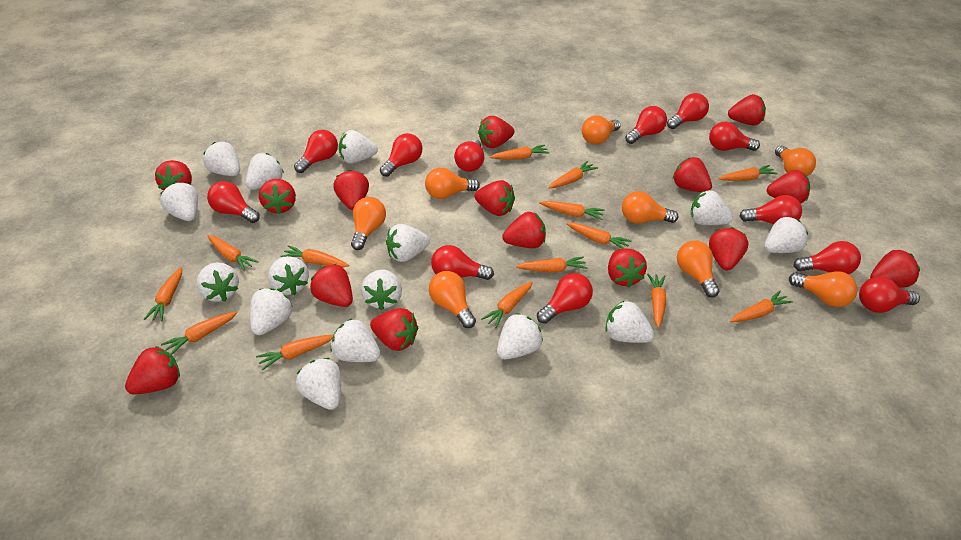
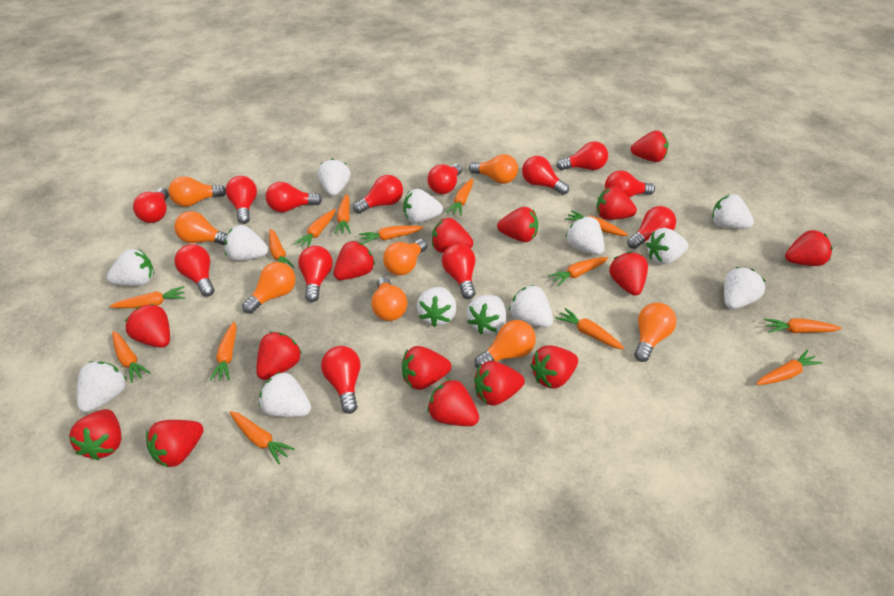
red light bulb: 12 -> 13
white strawberry: 15 -> 13

